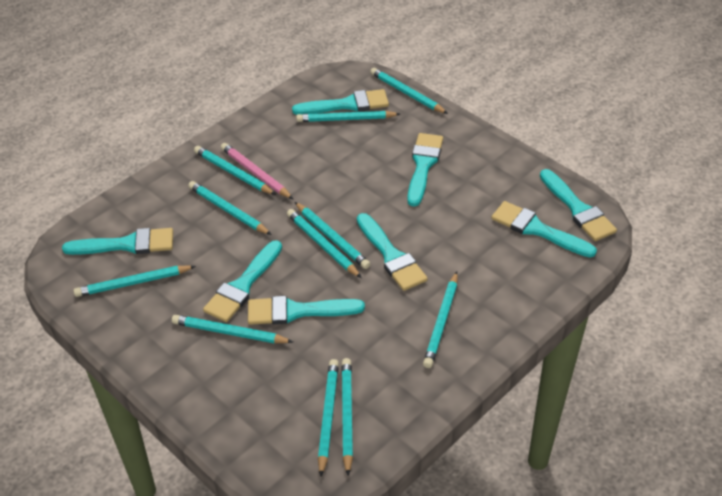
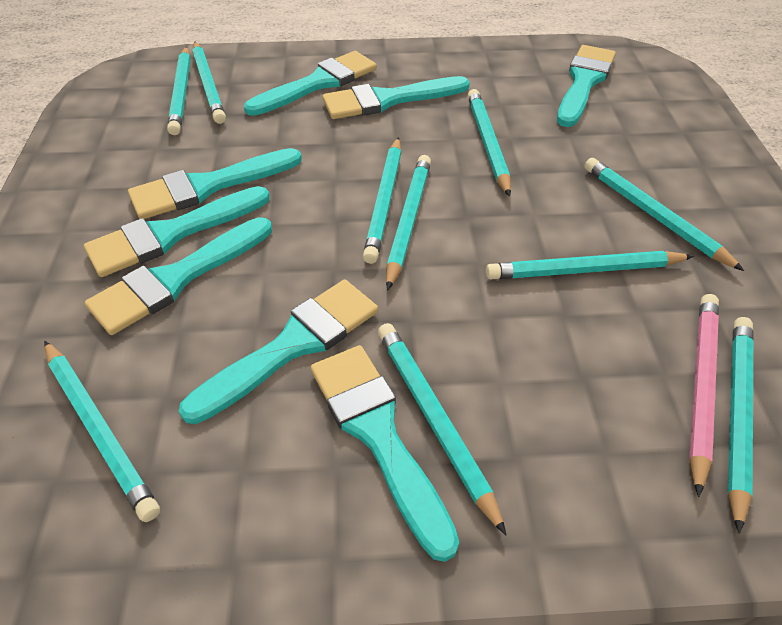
turquoise pencil: 11 -> 10

